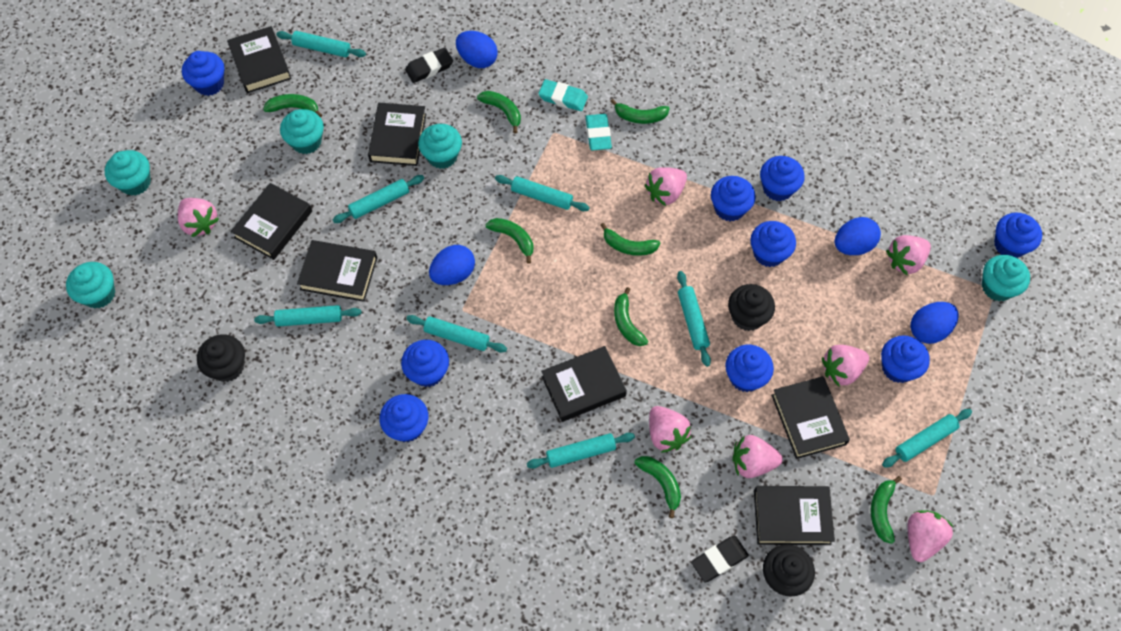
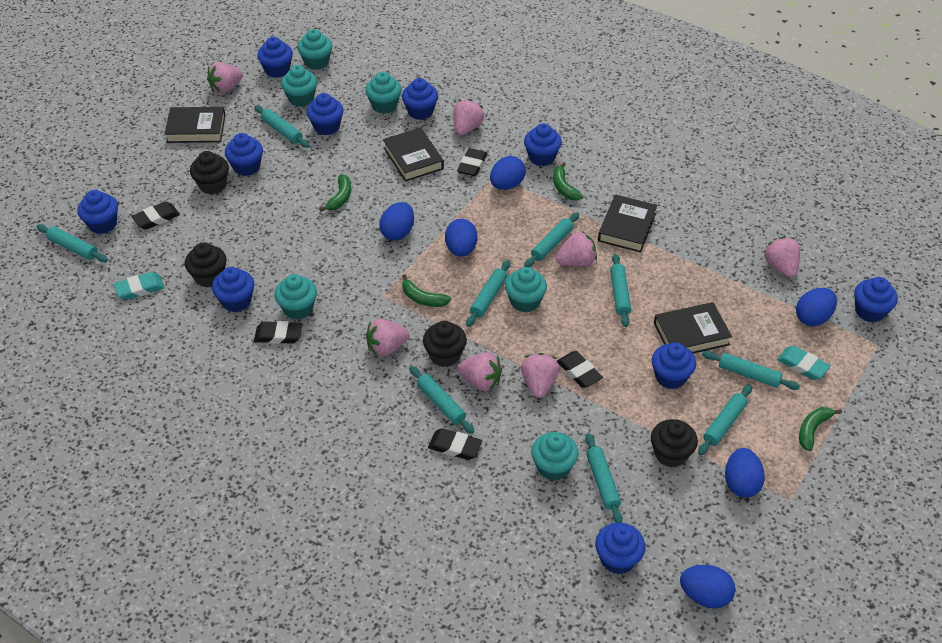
black book: 7 -> 4
black cupcake: 3 -> 4
black eraser: 2 -> 5
blue cupcake: 9 -> 10
blue egg: 4 -> 6
green banana: 8 -> 4
turquoise cupcake: 5 -> 6
turquoise rolling pin: 8 -> 9

